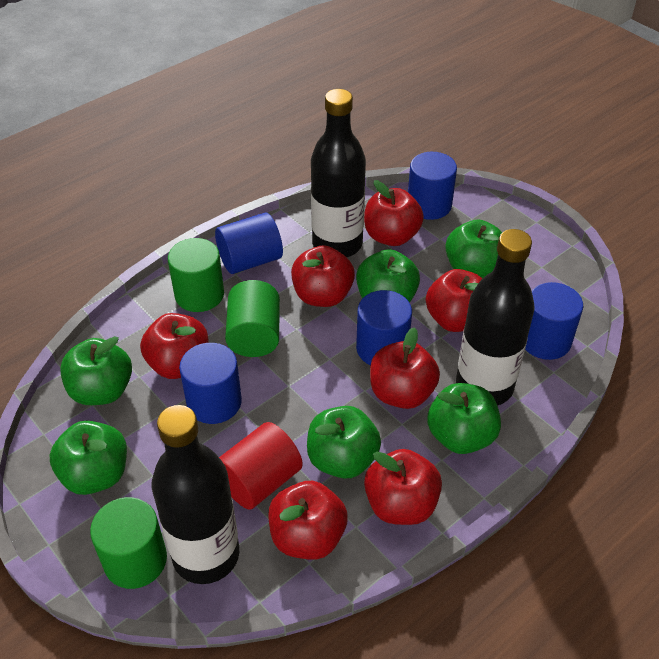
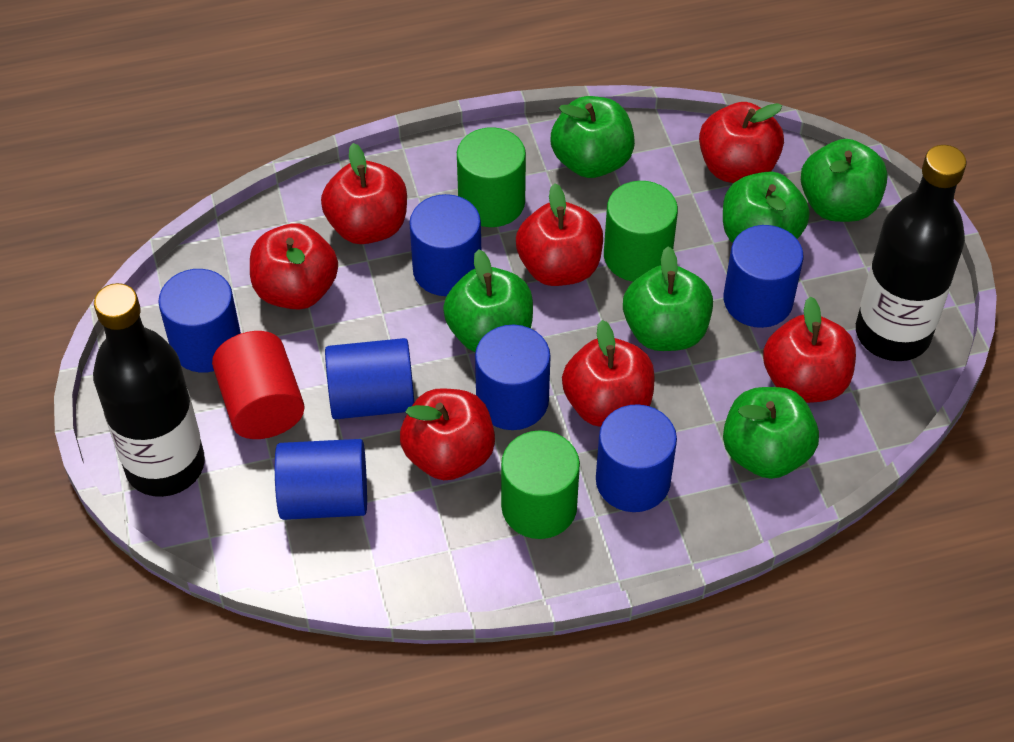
black bottle: 3 -> 2
blue cylinder: 5 -> 7

